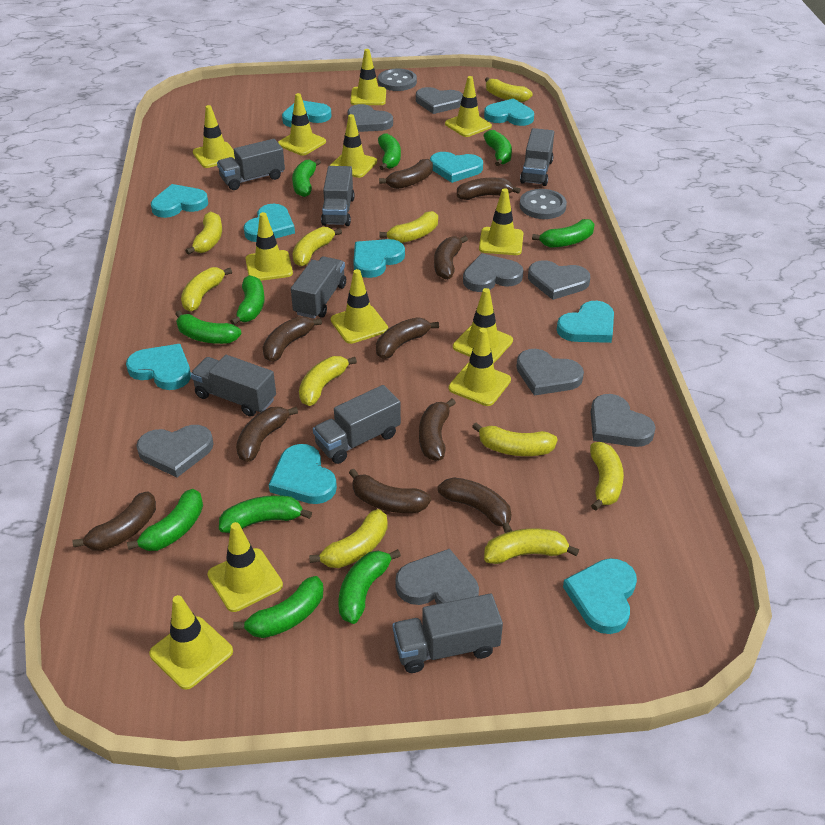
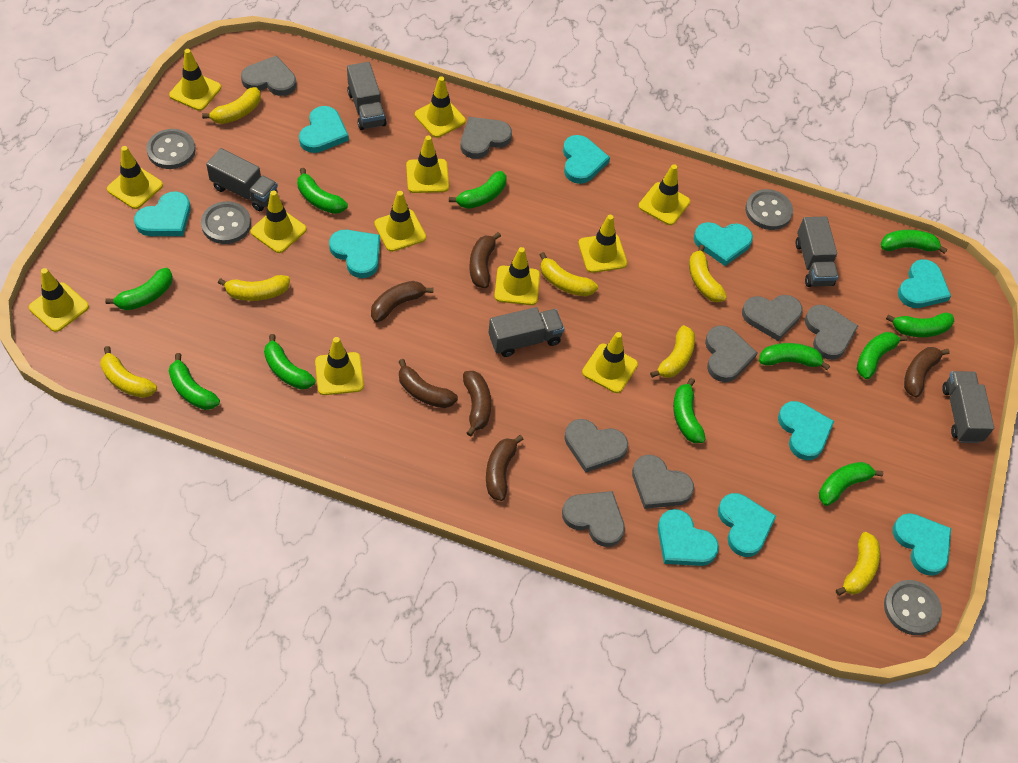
brown banana: 10 -> 6
green banana: 10 -> 11
grey button: 2 -> 4
grey truck: 7 -> 5
yellow banana: 10 -> 7

